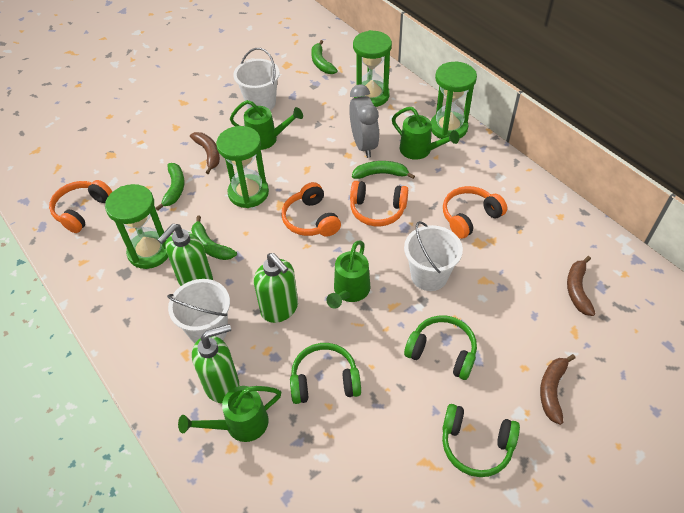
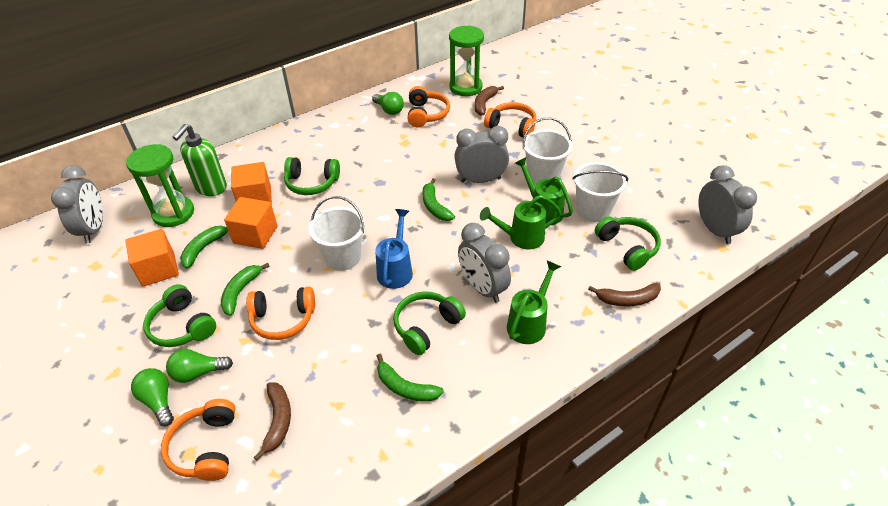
blue watering can: 0 -> 1
green headphones: 3 -> 4
green hourglass: 4 -> 2
green light bulb: 0 -> 3
green soap dispenser: 3 -> 1
green watering can: 4 -> 3
grey clock: 1 -> 4
orange cube: 0 -> 3

